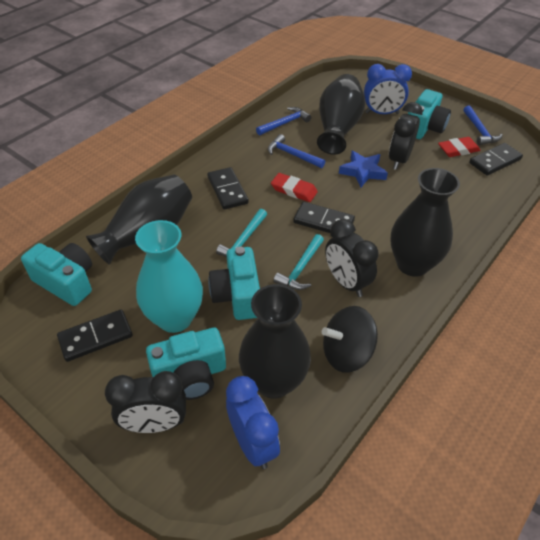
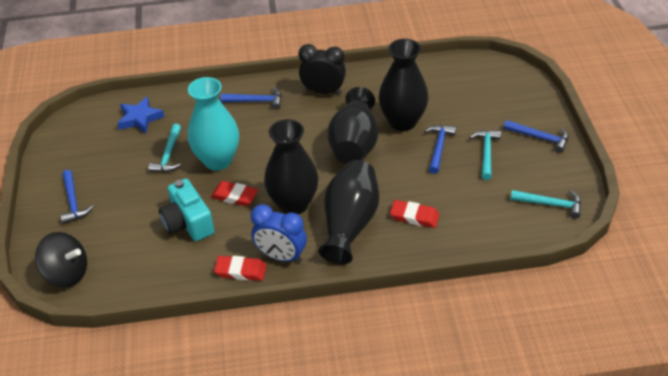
black clock: 3 -> 1
black domino: 4 -> 0
blue clock: 2 -> 1
blue hammer: 3 -> 4
red eraser: 2 -> 3
turquoise camera: 4 -> 1
turquoise hammer: 2 -> 3

